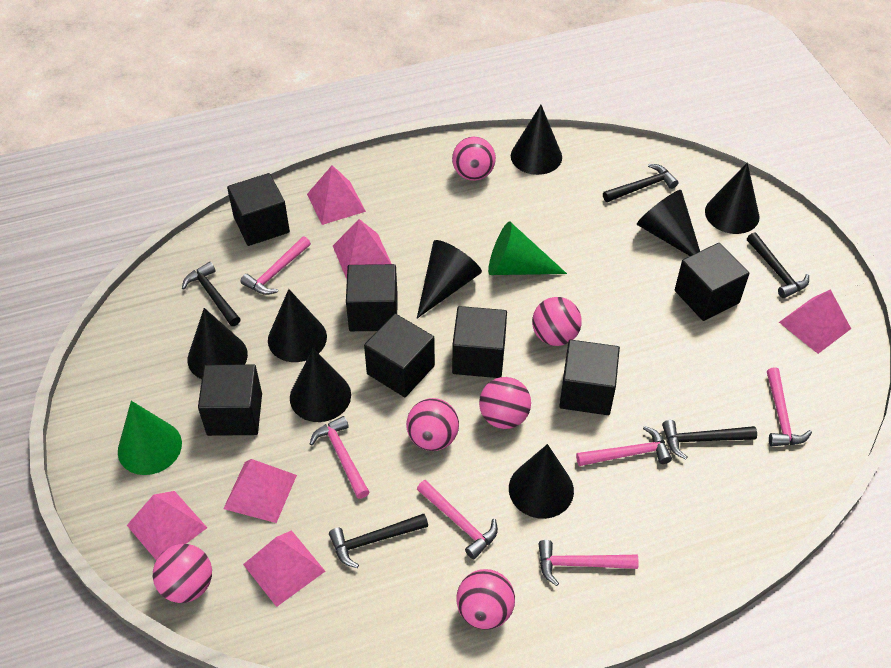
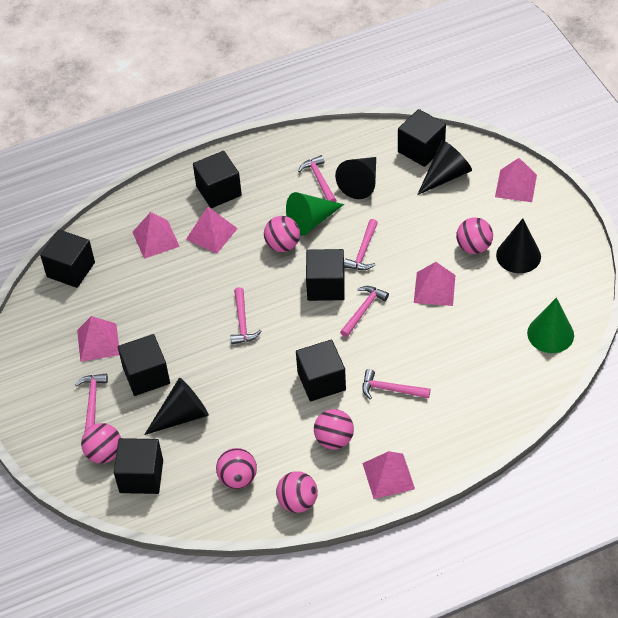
black cone: 8 -> 4
black hammer: 5 -> 0

